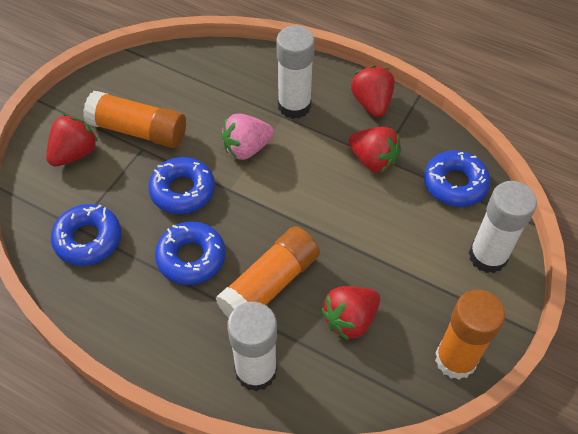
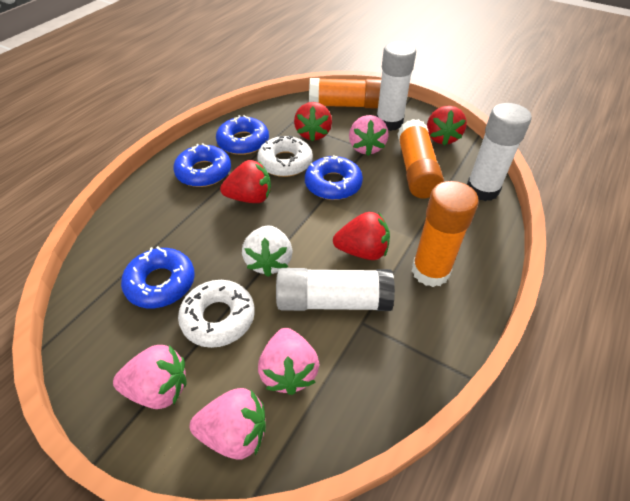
pink strawberry: 1 -> 4
white donut: 0 -> 2
white strawberry: 0 -> 1

